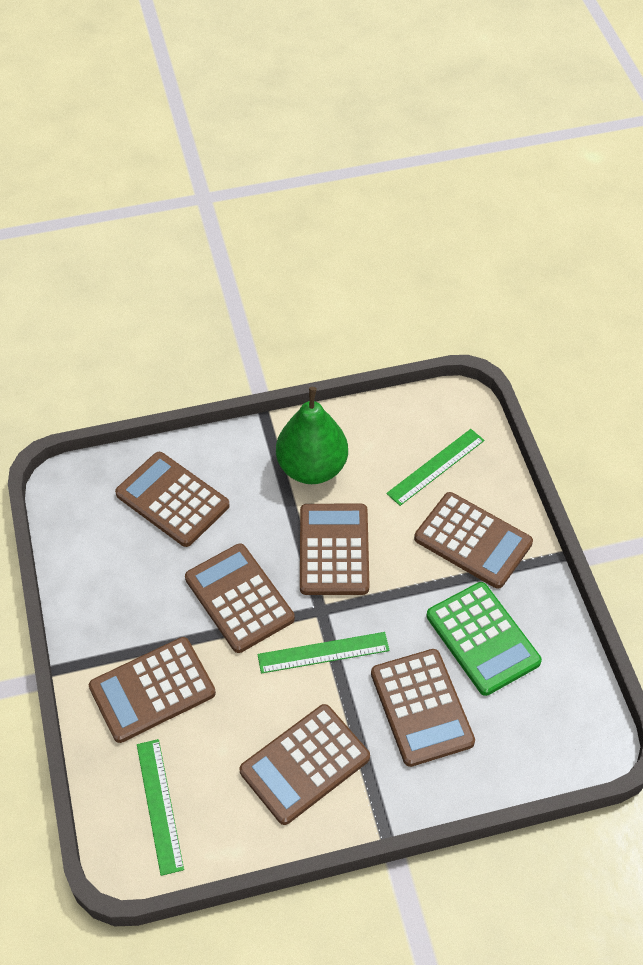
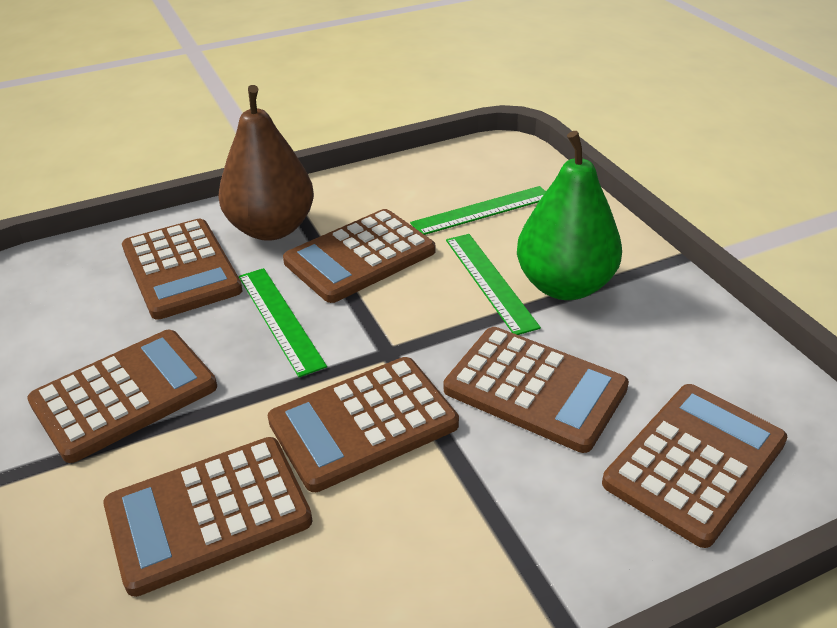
brown pear: 0 -> 1
green calculator: 1 -> 0

